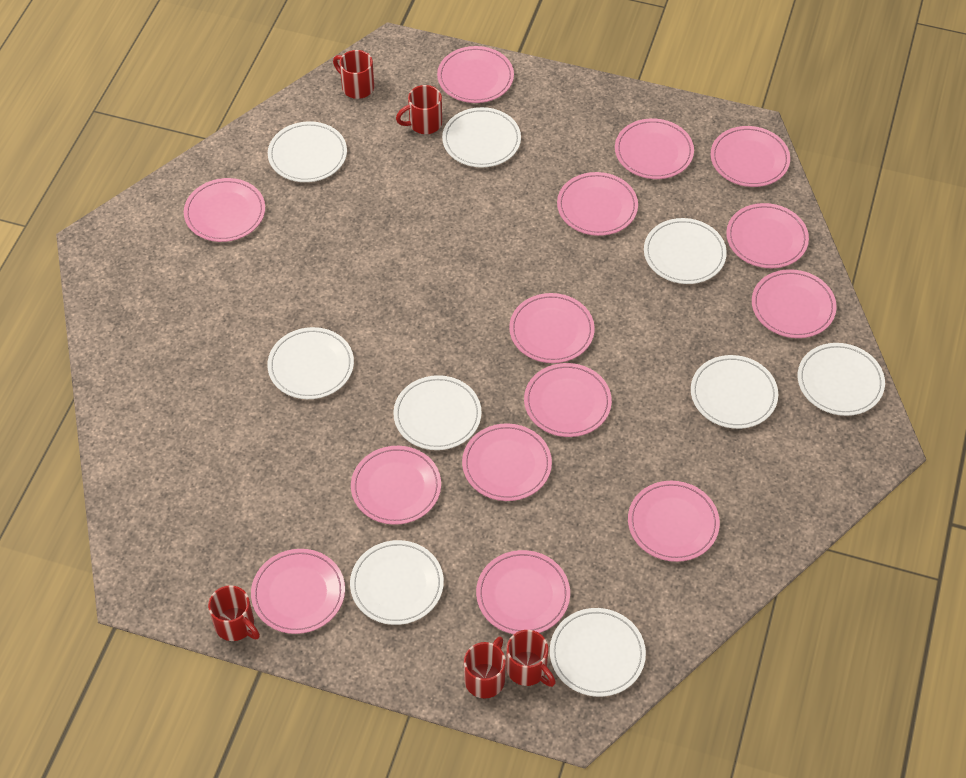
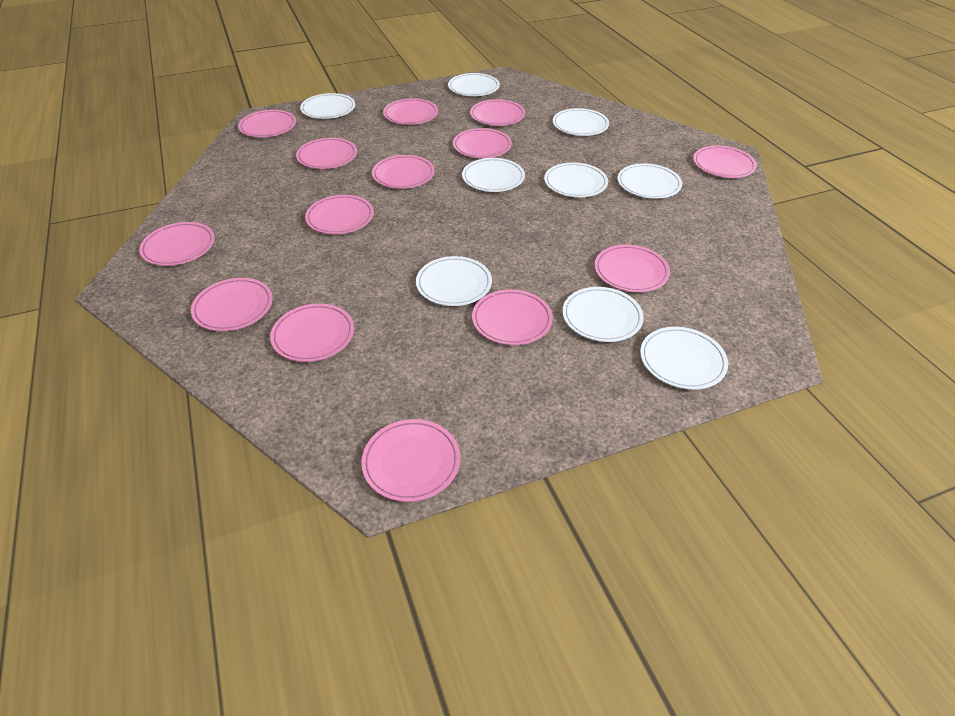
red mug: 5 -> 0

